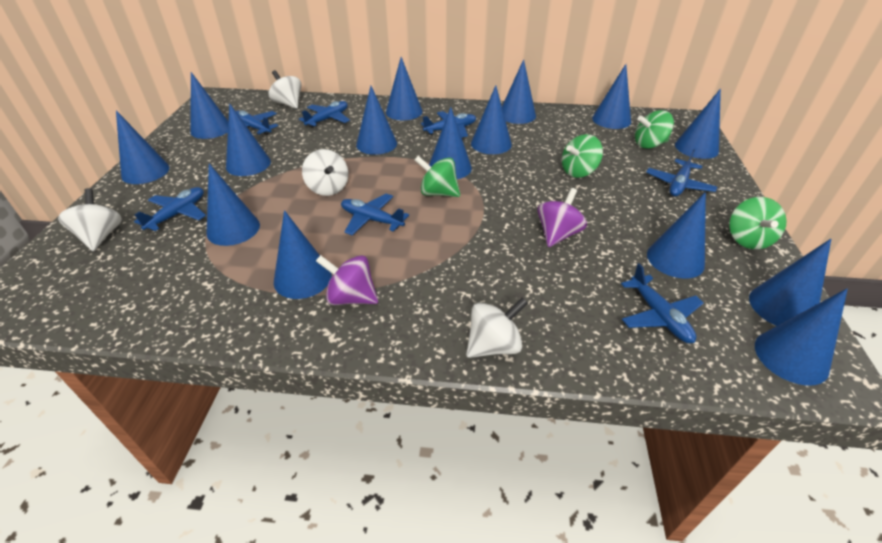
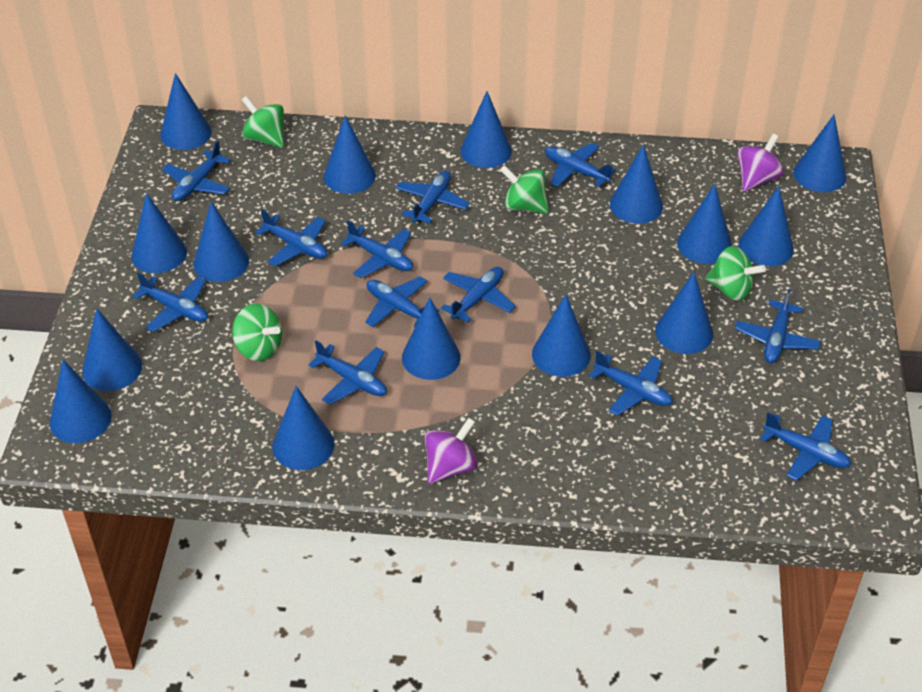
blue plane: 7 -> 12
white spinning top: 4 -> 0

